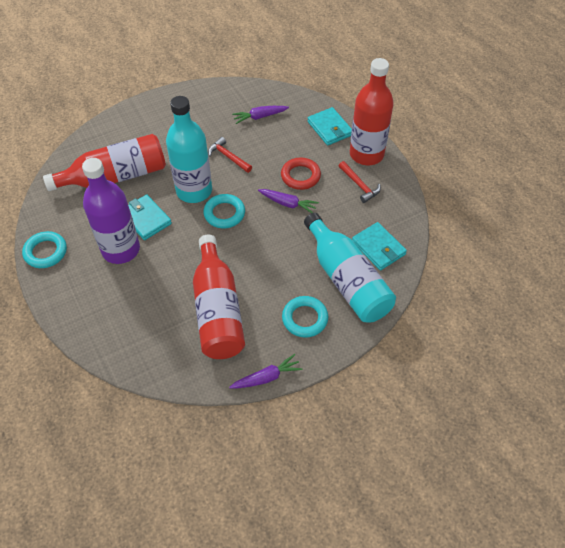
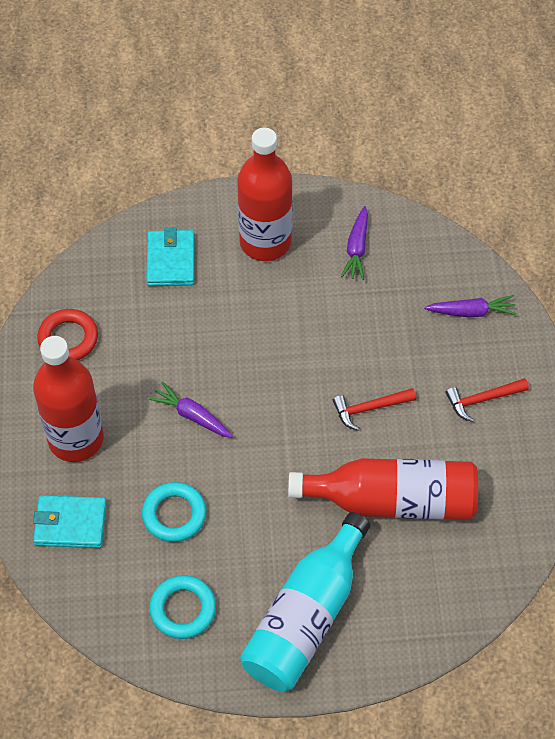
purple bottle: 1 -> 0
turquoise bottle: 2 -> 1
turquoise ring: 3 -> 2
turquoise wallet: 3 -> 2

